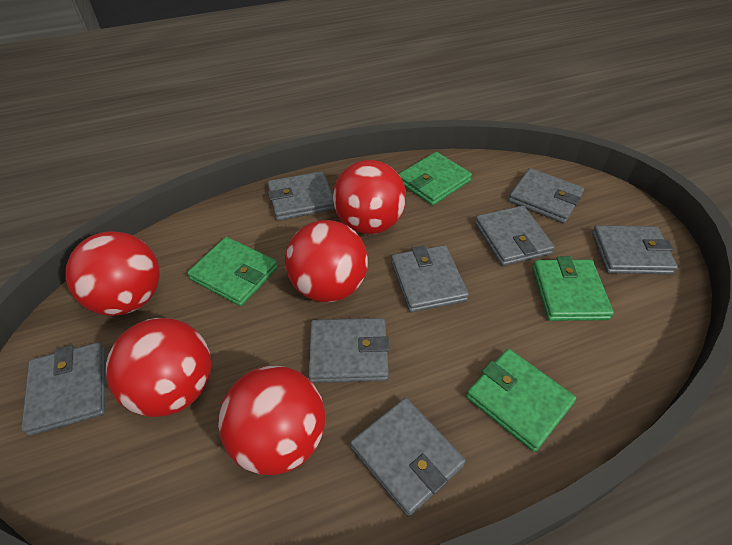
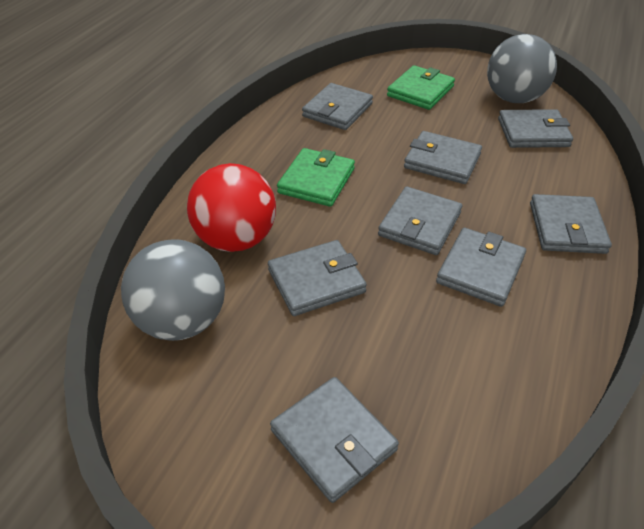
green wallet: 4 -> 2
grey ball: 0 -> 2
red ball: 5 -> 1

